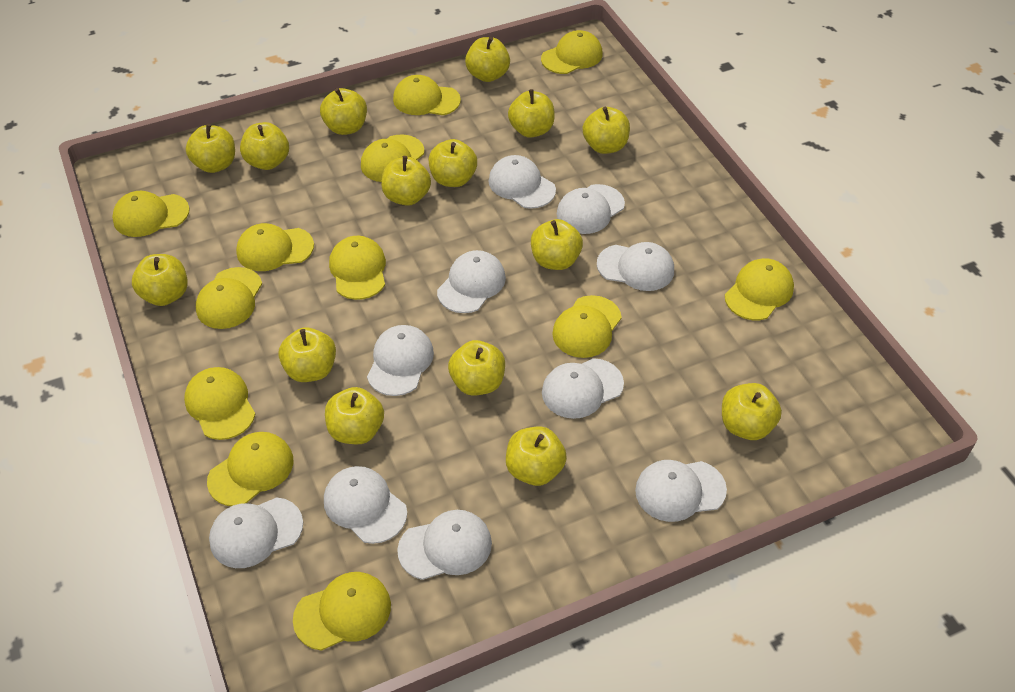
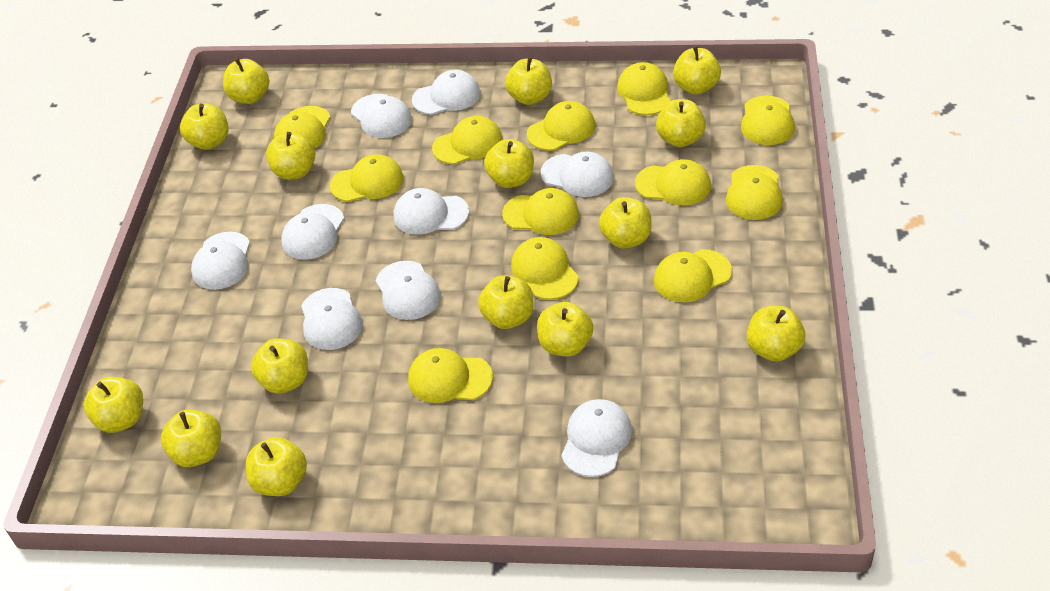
white cap: 10 -> 9

